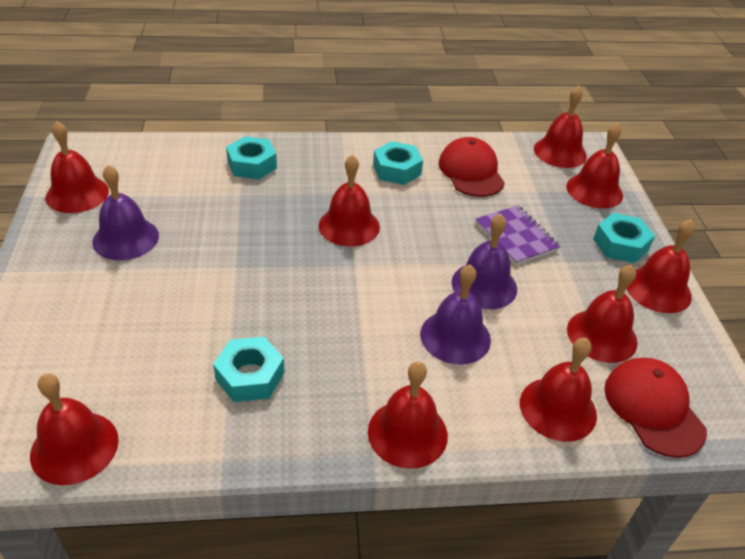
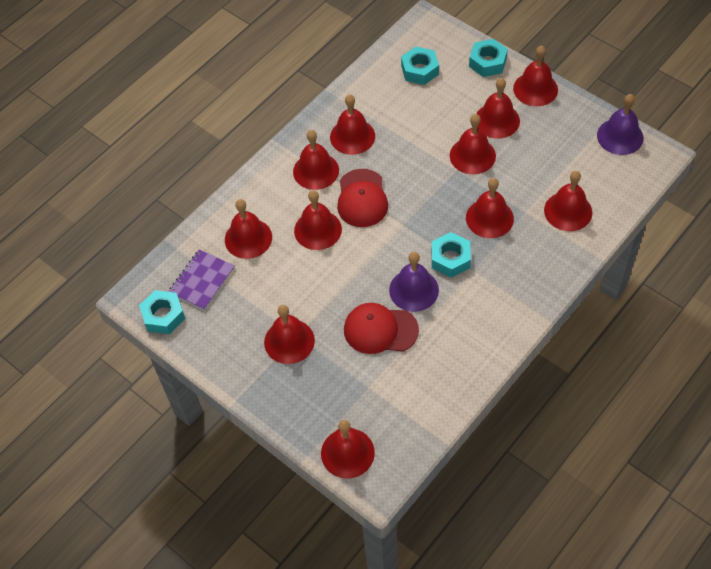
purple bell: 3 -> 2
red bell: 9 -> 11

